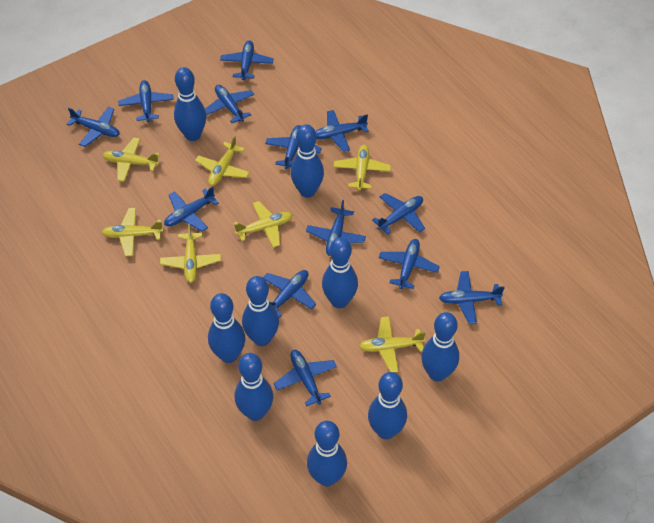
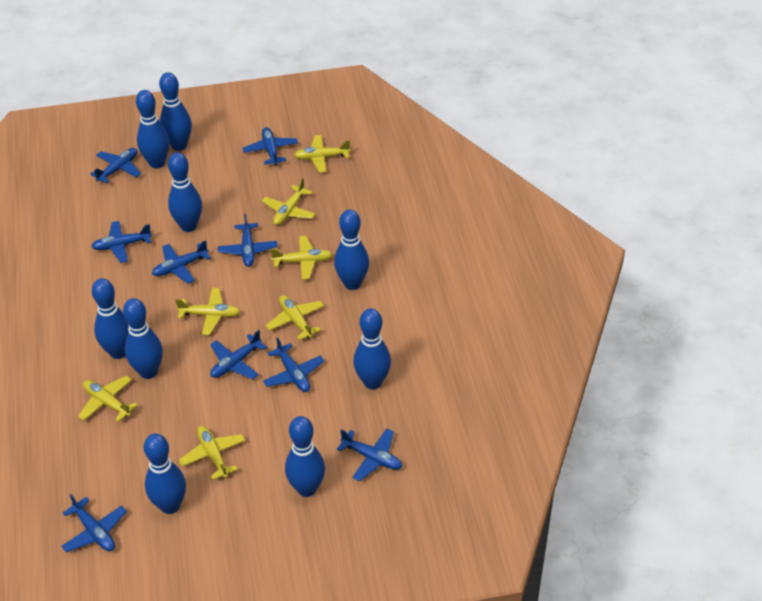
blue plane: 13 -> 9

